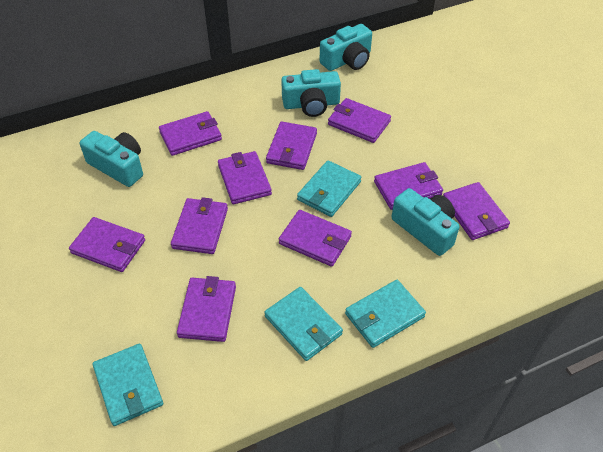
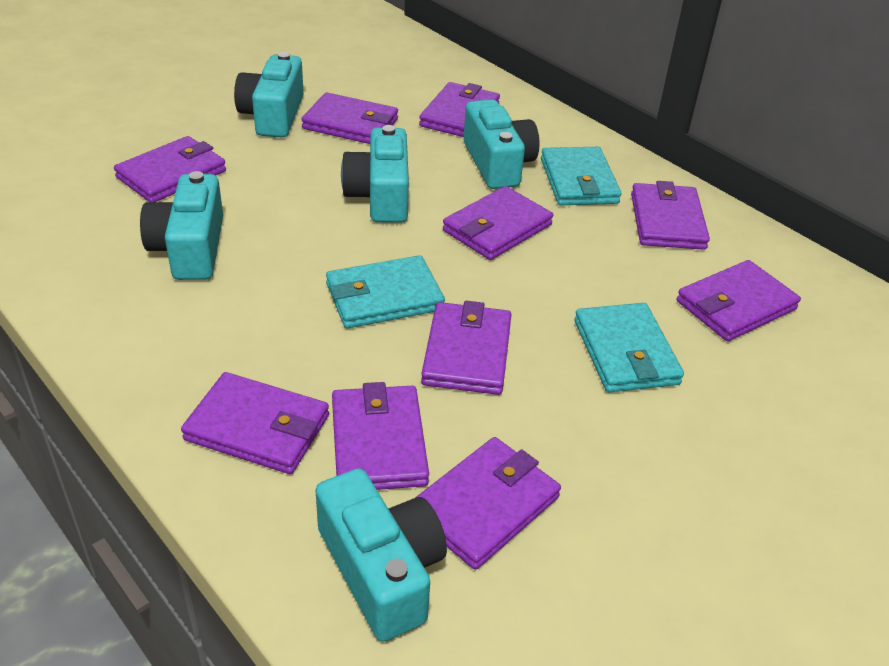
turquoise camera: 4 -> 5
turquoise wallet: 4 -> 3

